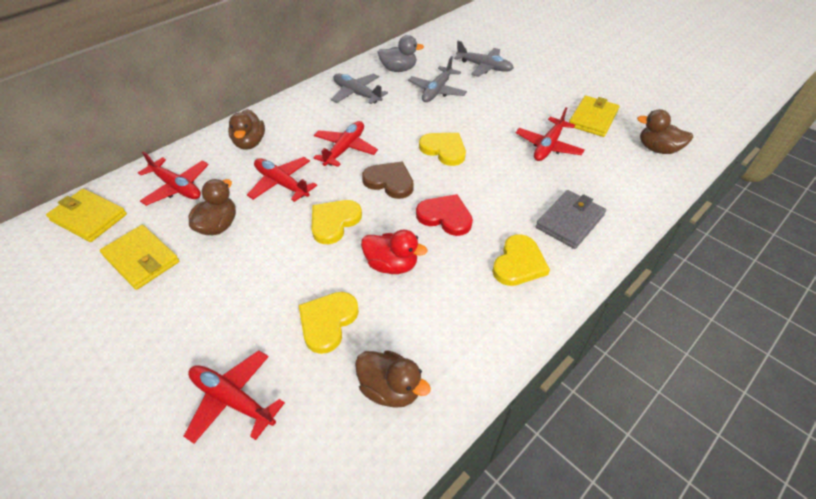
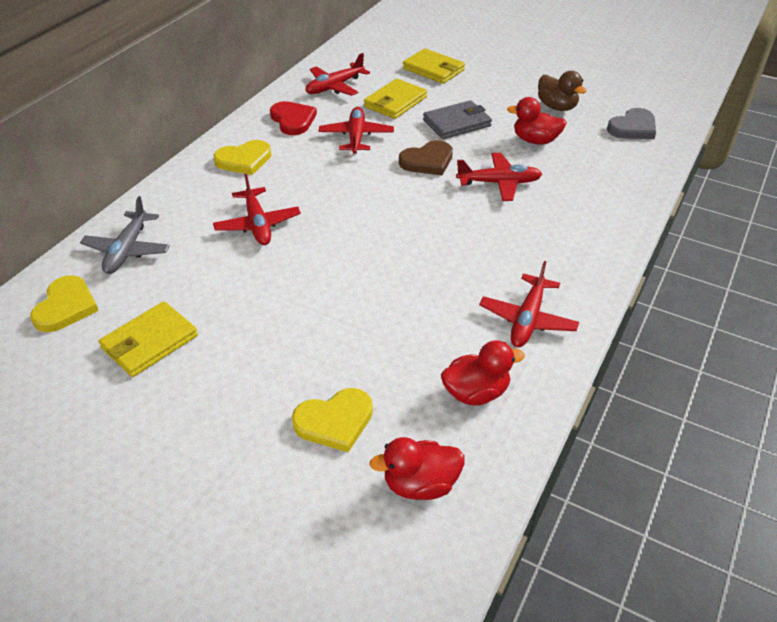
brown duck: 4 -> 1
grey duck: 1 -> 0
grey heart: 0 -> 1
grey plane: 3 -> 1
red duck: 1 -> 3
yellow heart: 4 -> 3

